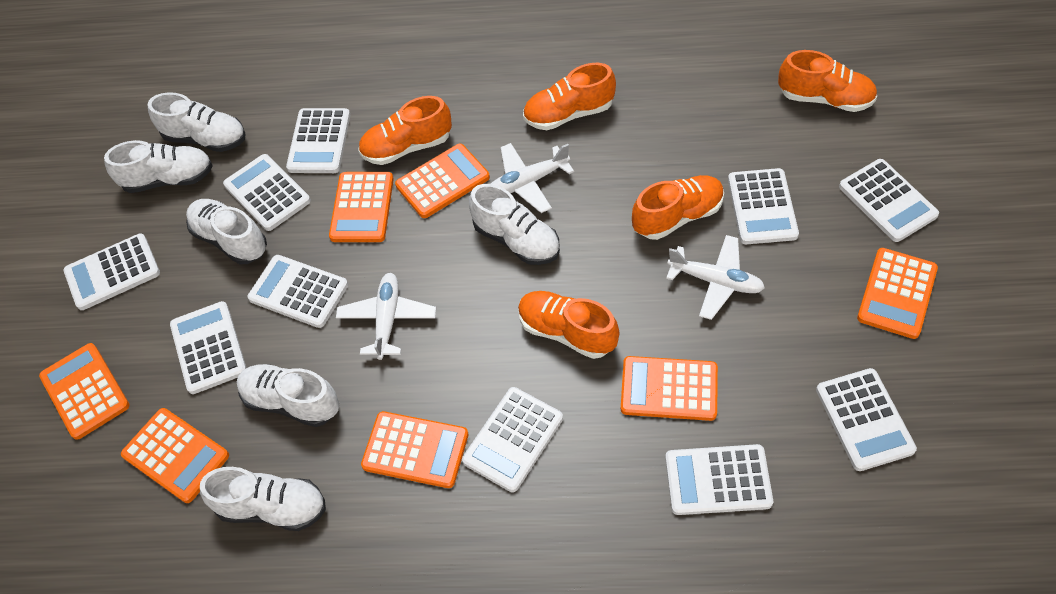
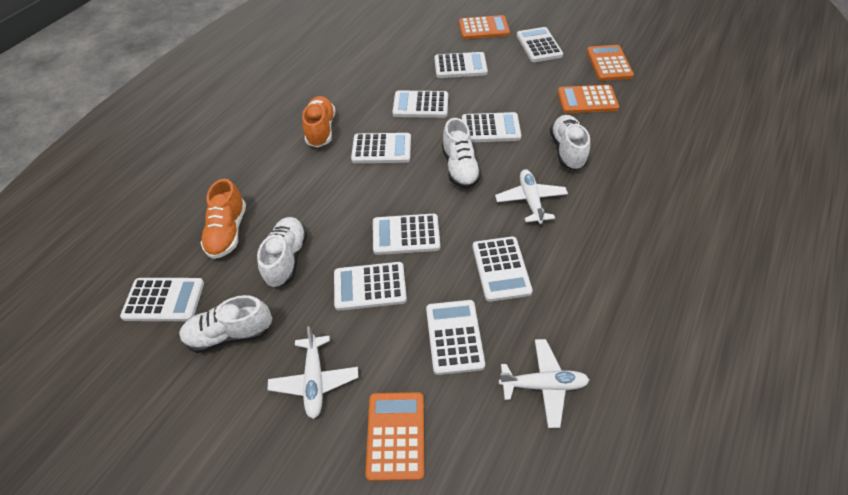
orange calculator: 7 -> 4
orange shoe: 5 -> 2
white shoe: 6 -> 4

